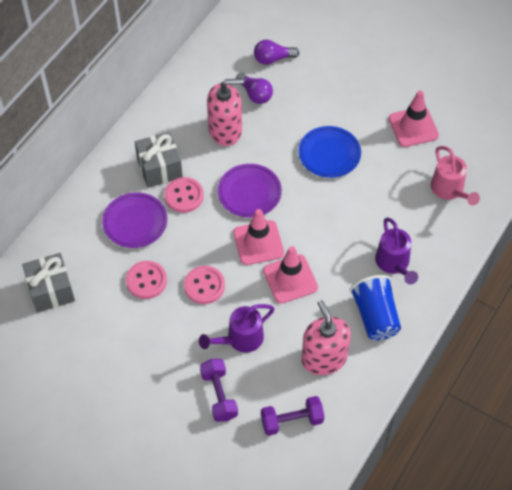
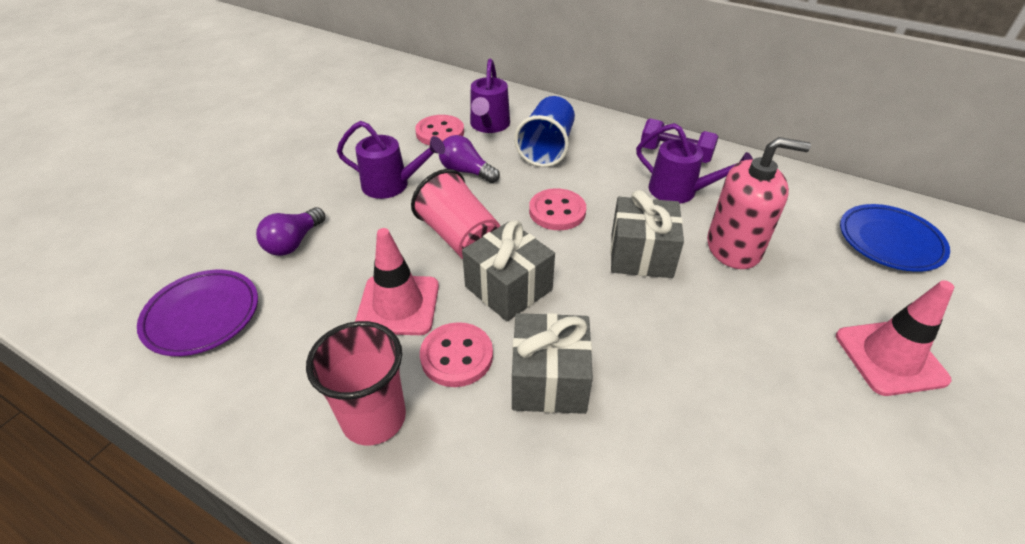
grey gift: 2 -> 3
pink cup: 0 -> 2
pink soap dispenser: 2 -> 1
pink traffic cone: 3 -> 2
pink watering can: 1 -> 0
purple dumbbell: 2 -> 1
purple plate: 2 -> 1
purple watering can: 2 -> 3

